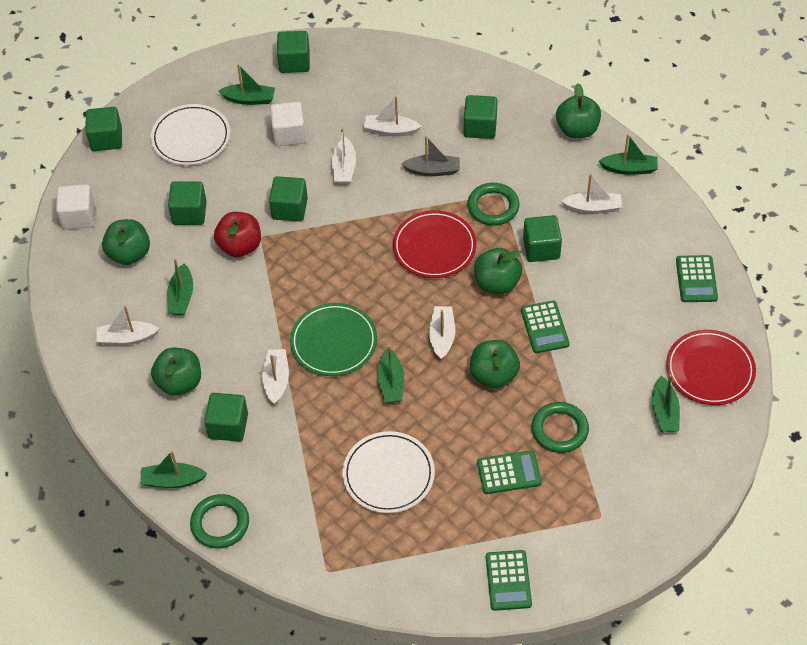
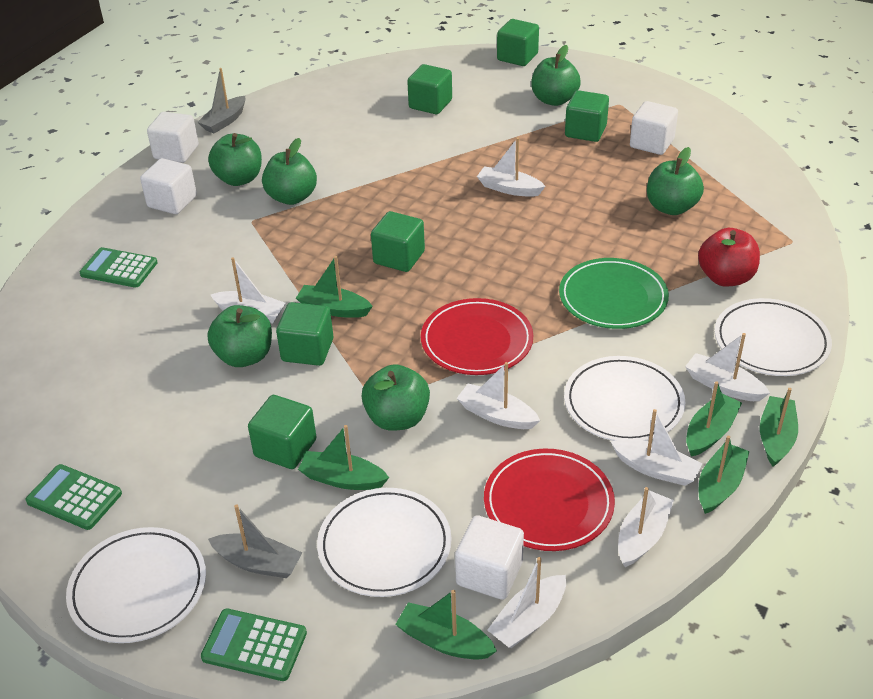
green apple: 5 -> 6
green calculator: 4 -> 3
green cube: 7 -> 6
green ring: 3 -> 0
grey boat: 1 -> 2
white boat: 6 -> 7
white cube: 2 -> 4
white plate: 2 -> 4

